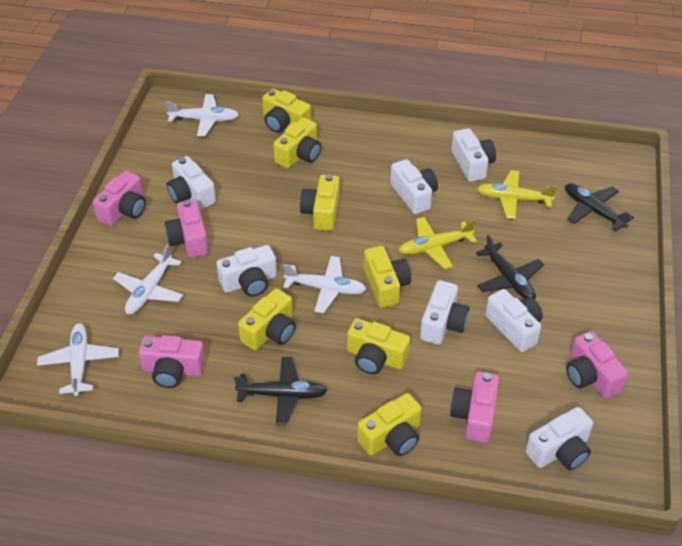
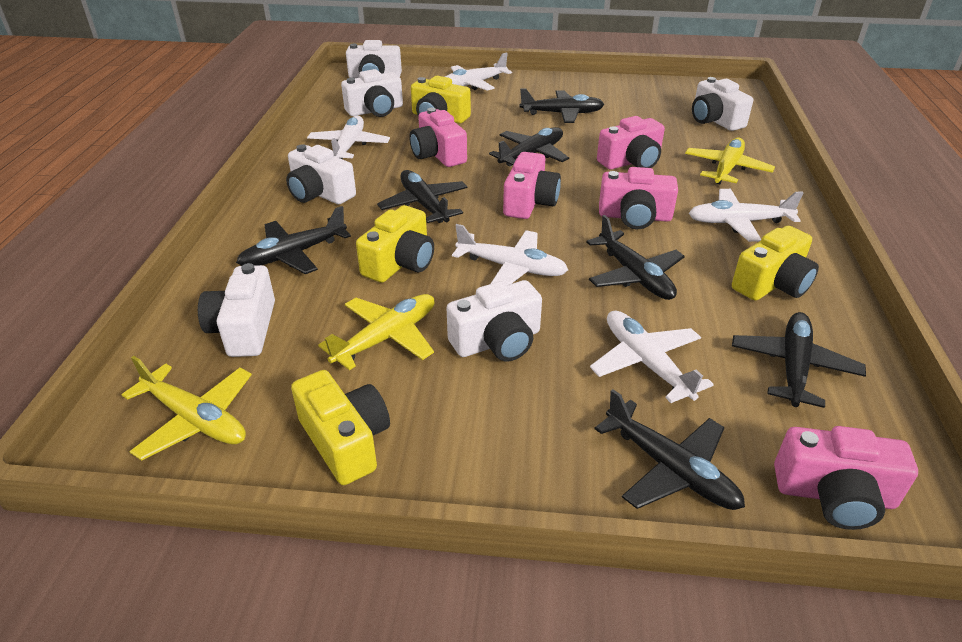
black plane: 3 -> 7
white camera: 7 -> 6
white plane: 4 -> 5
yellow camera: 7 -> 4
yellow plane: 2 -> 3

